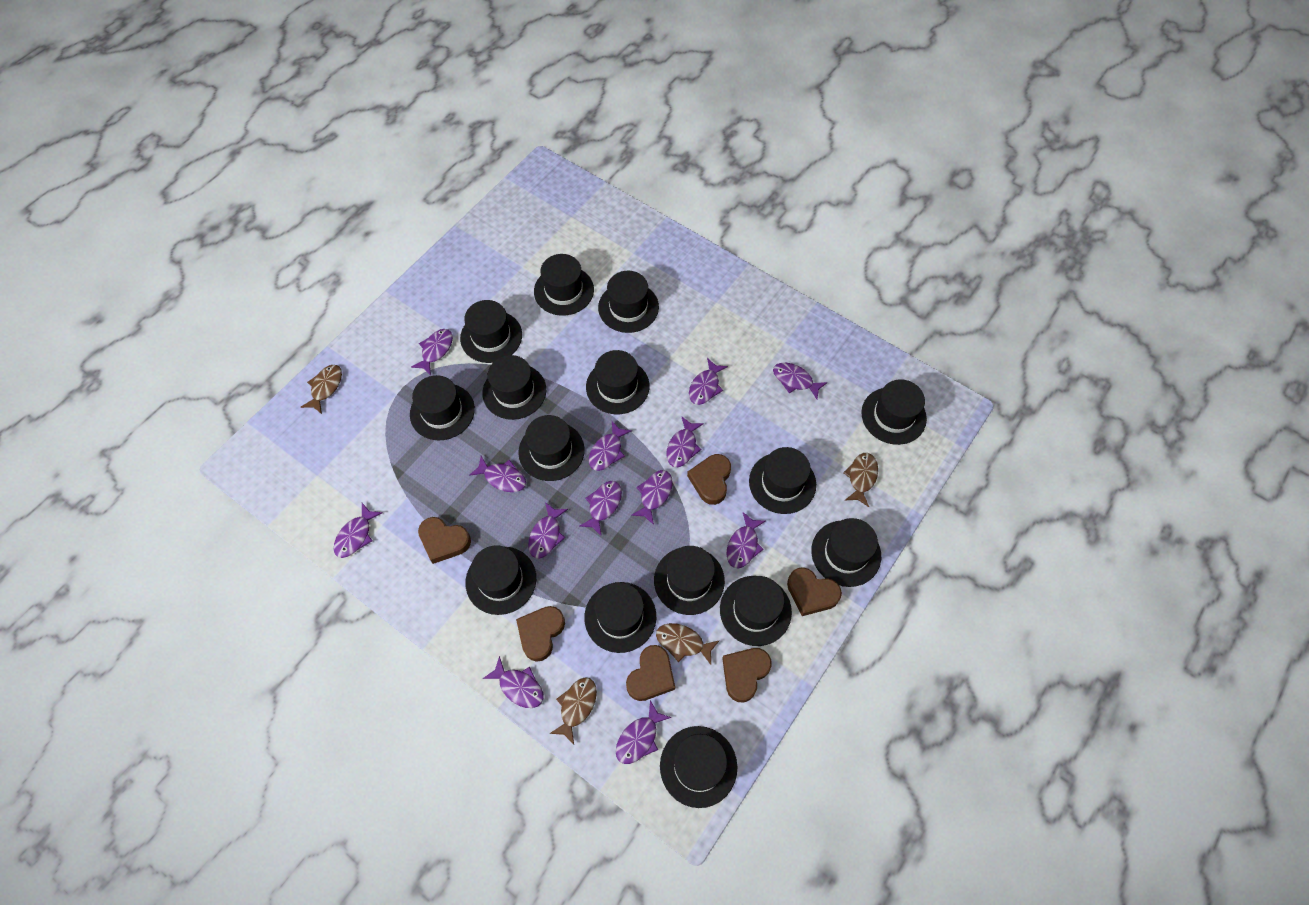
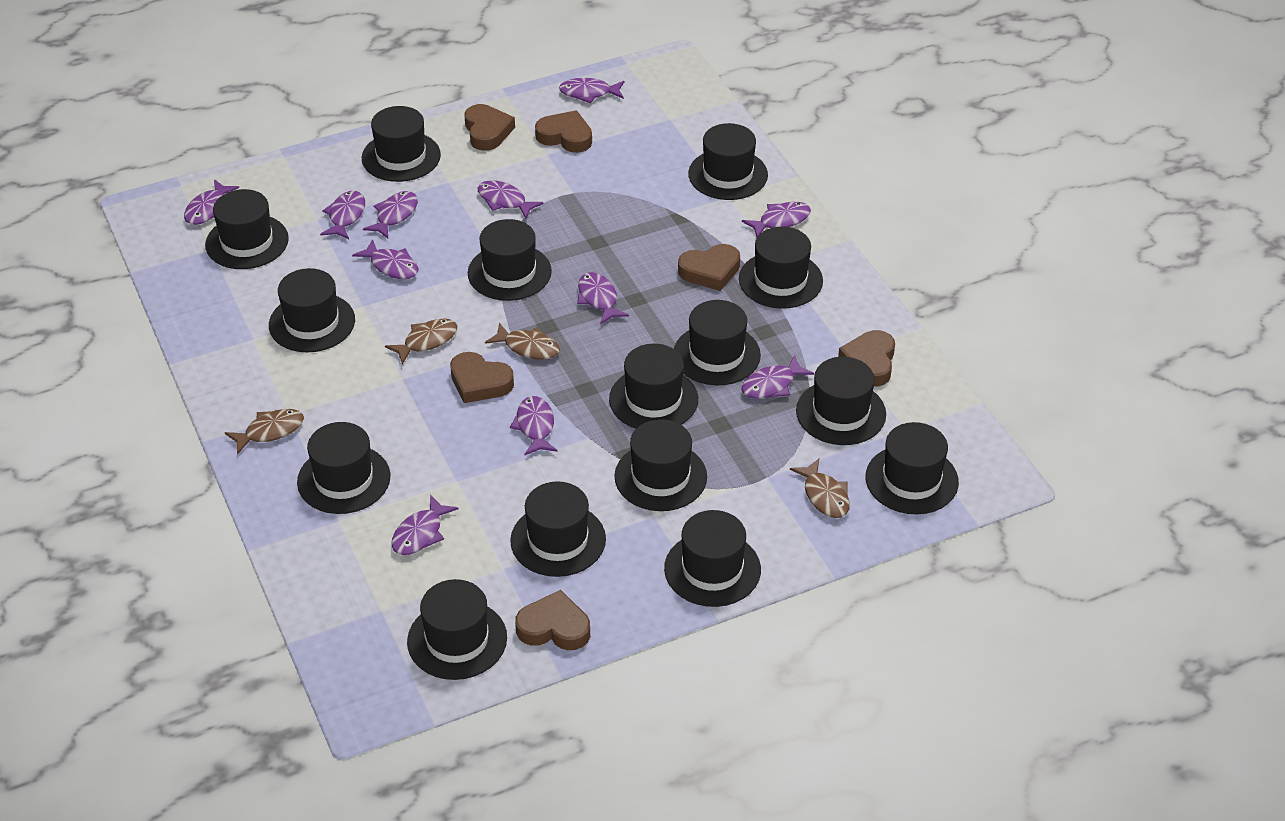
purple fish: 13 -> 11

